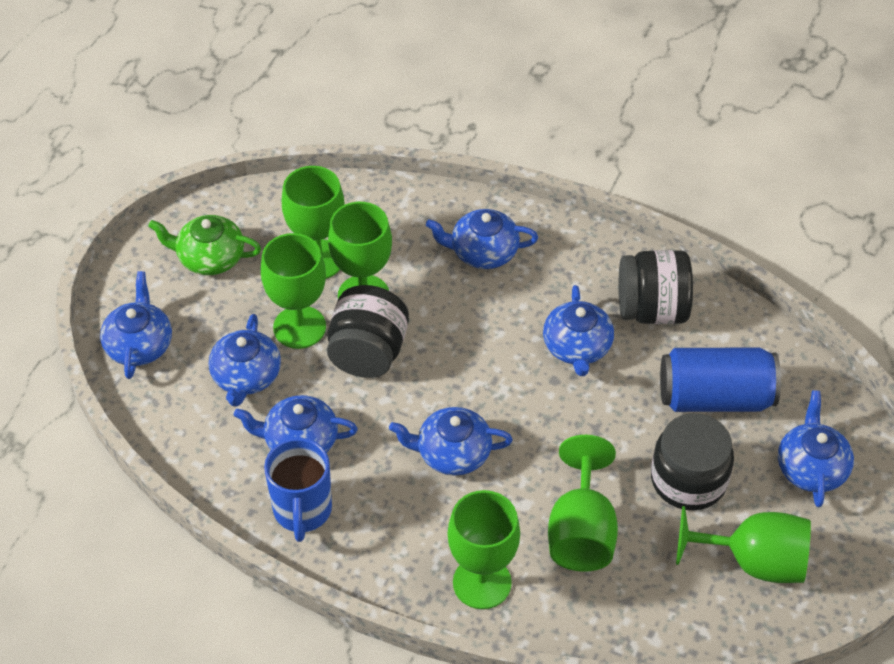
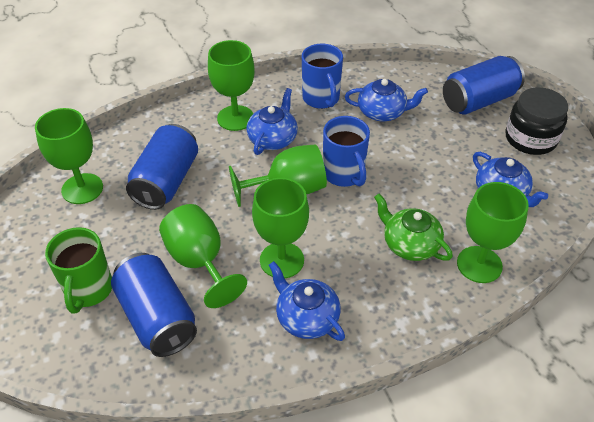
black jar: 3 -> 1
blue can: 1 -> 3
blue mug: 1 -> 2
blue teapot: 7 -> 4
green mug: 0 -> 1

